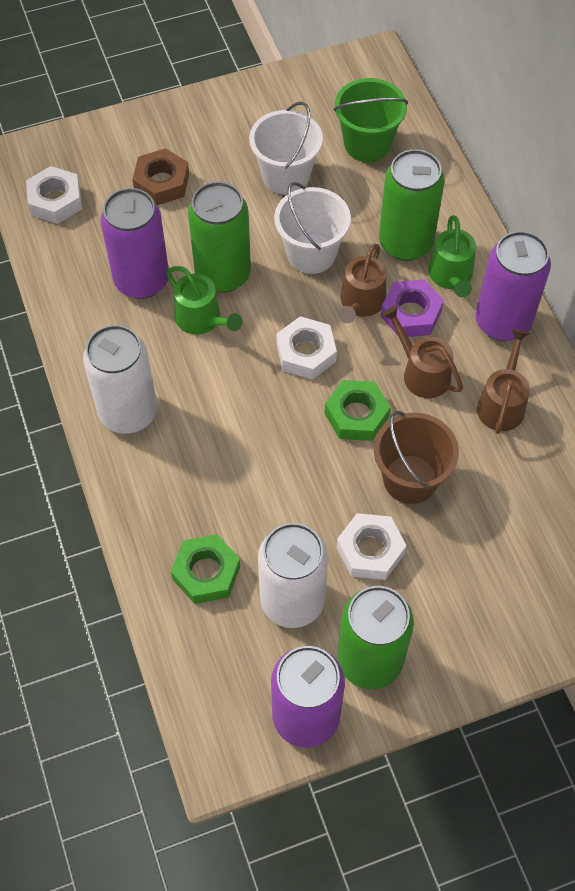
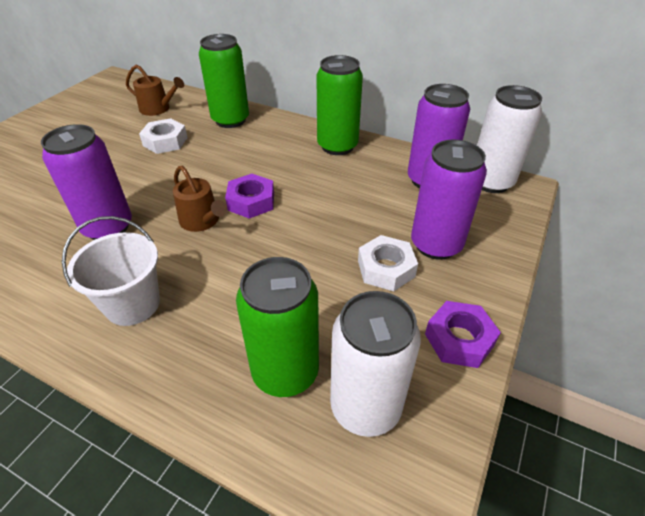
brown bucket: 1 -> 0
brown nut: 1 -> 0
brown watering can: 3 -> 2
green bucket: 1 -> 0
green nut: 2 -> 0
green watering can: 2 -> 0
purple nut: 1 -> 2
white bucket: 2 -> 1
white nut: 3 -> 2

